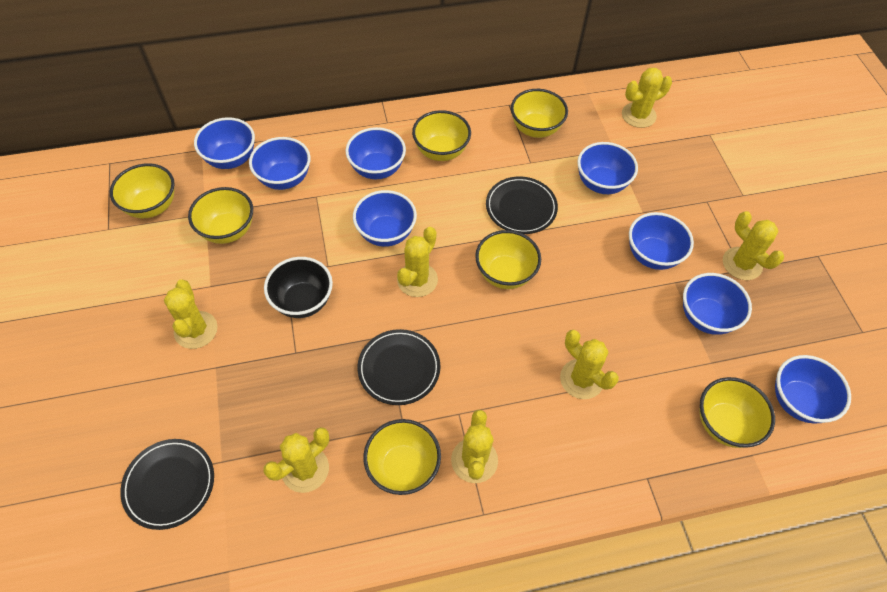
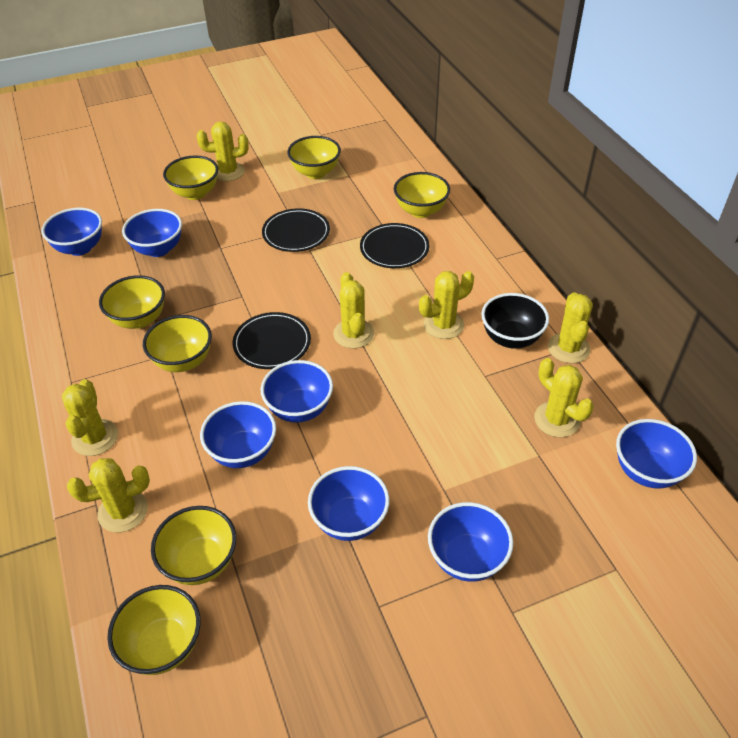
blue bowl: 8 -> 7

